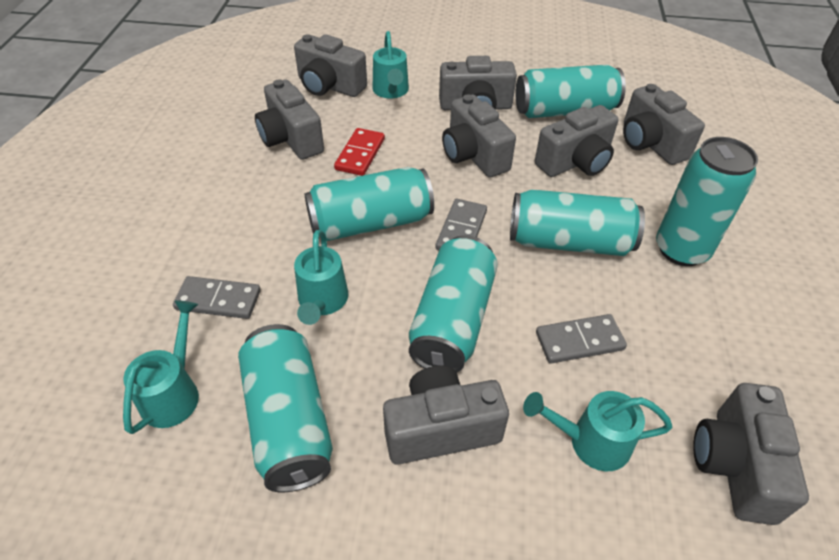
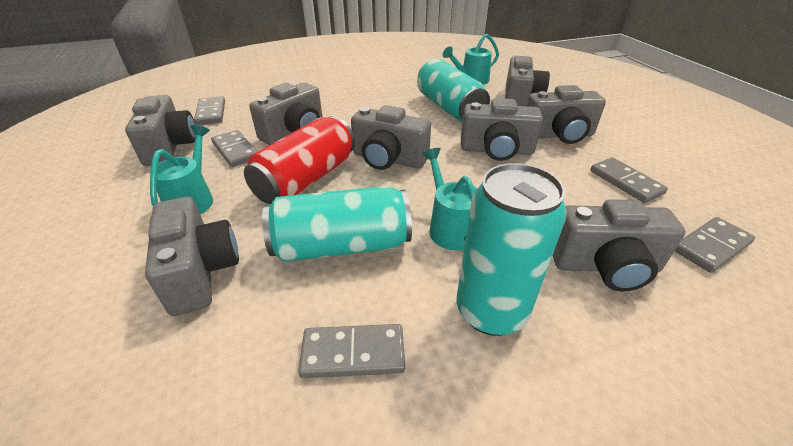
grey domino: 3 -> 5
red can: 0 -> 1
red domino: 1 -> 0
turquoise can: 6 -> 3
turquoise watering can: 4 -> 3

